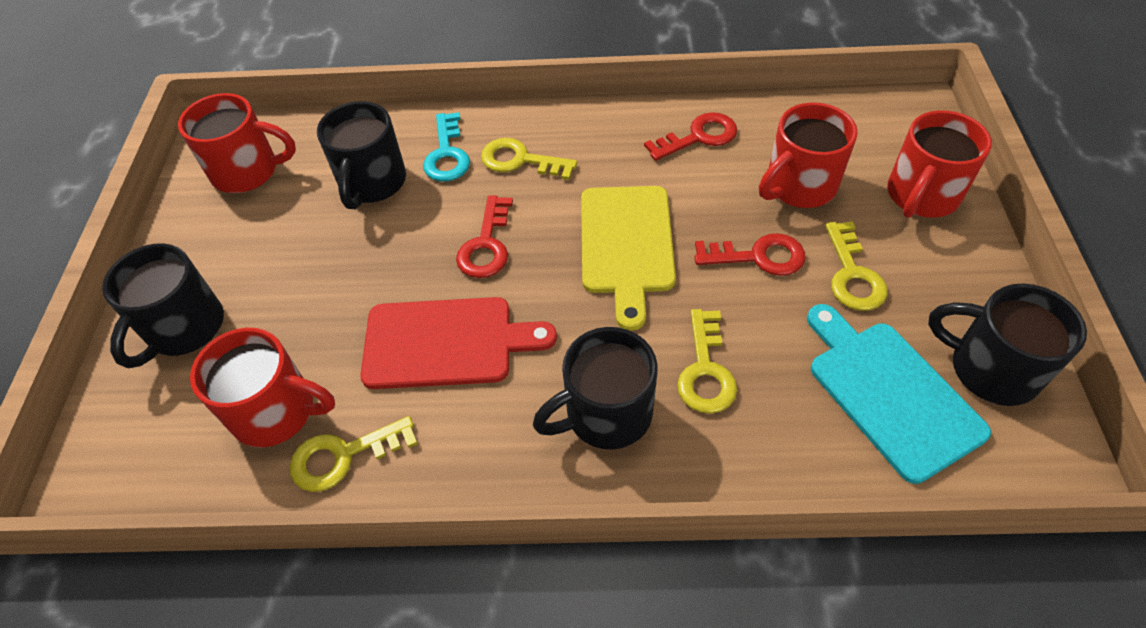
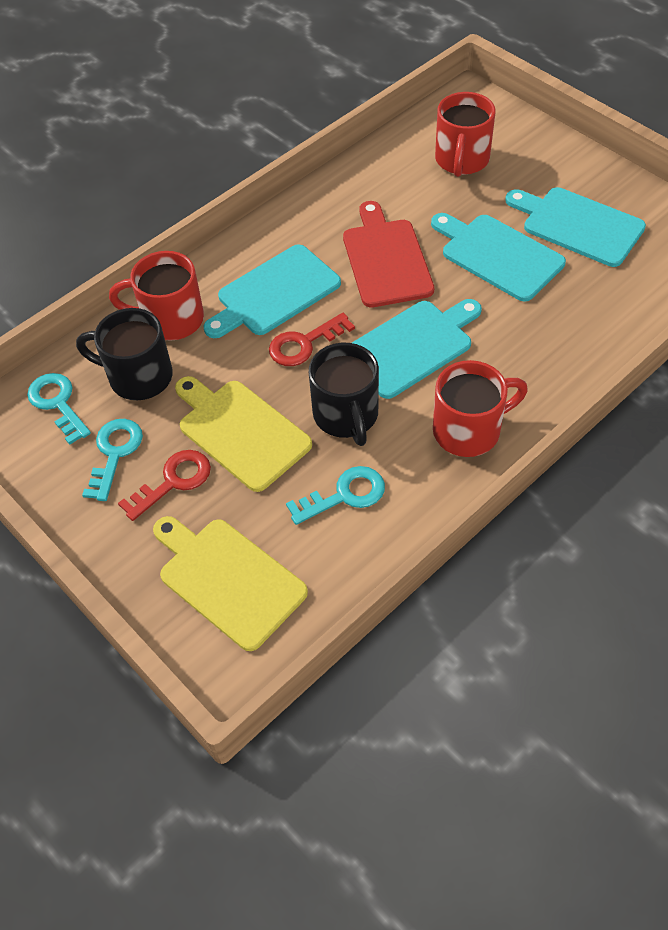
black mug: 4 -> 2
red key: 3 -> 2
red mug: 4 -> 3
turquoise cutting board: 1 -> 4
turquoise key: 1 -> 3
yellow cutting board: 1 -> 2
yellow key: 4 -> 0

